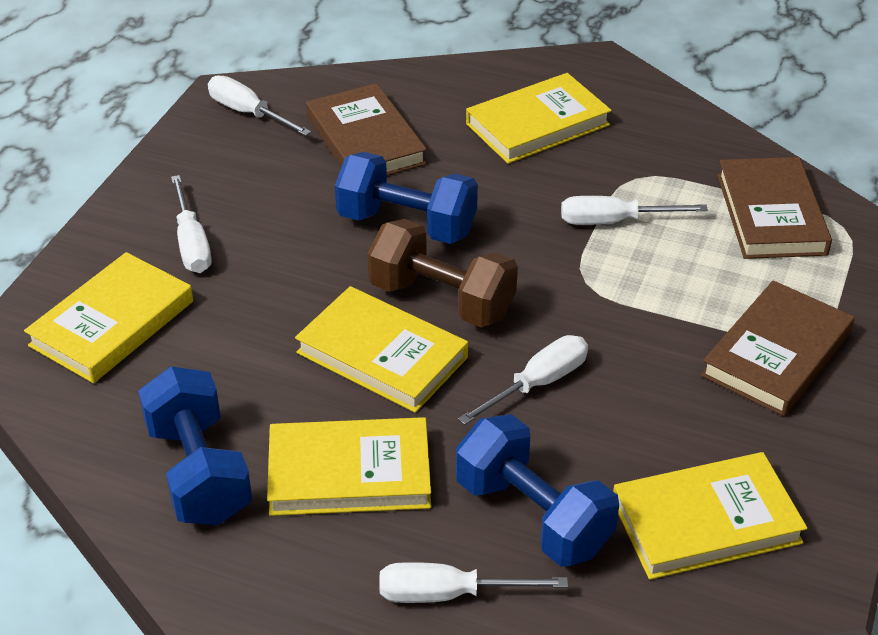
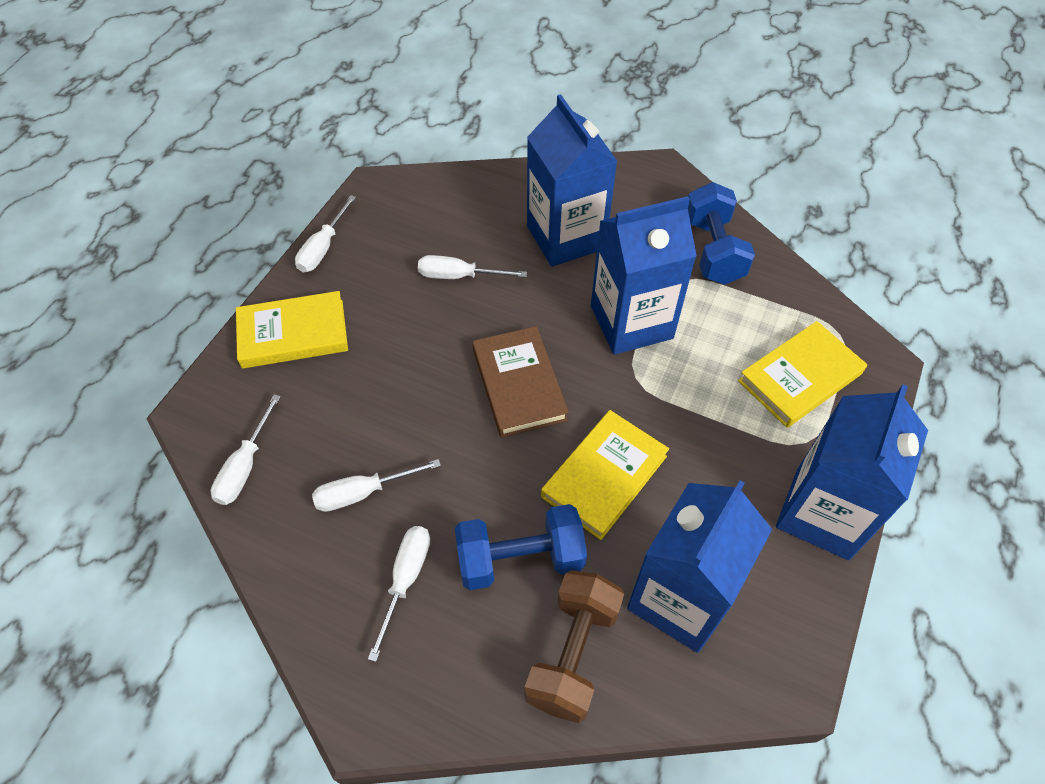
blue carton: 0 -> 4
blue dumbbell: 3 -> 2
brown book: 3 -> 1
yellow book: 5 -> 3

